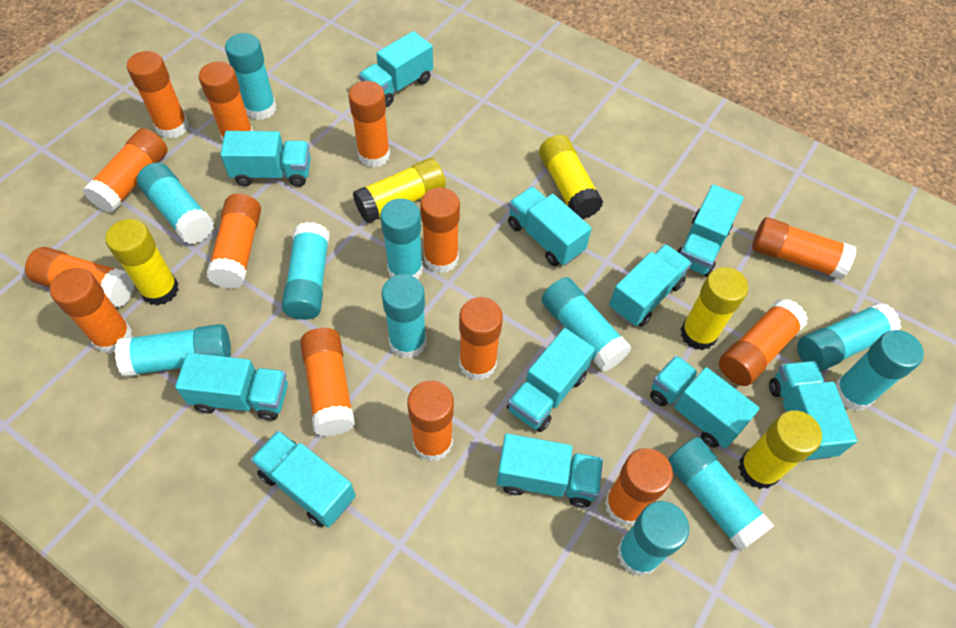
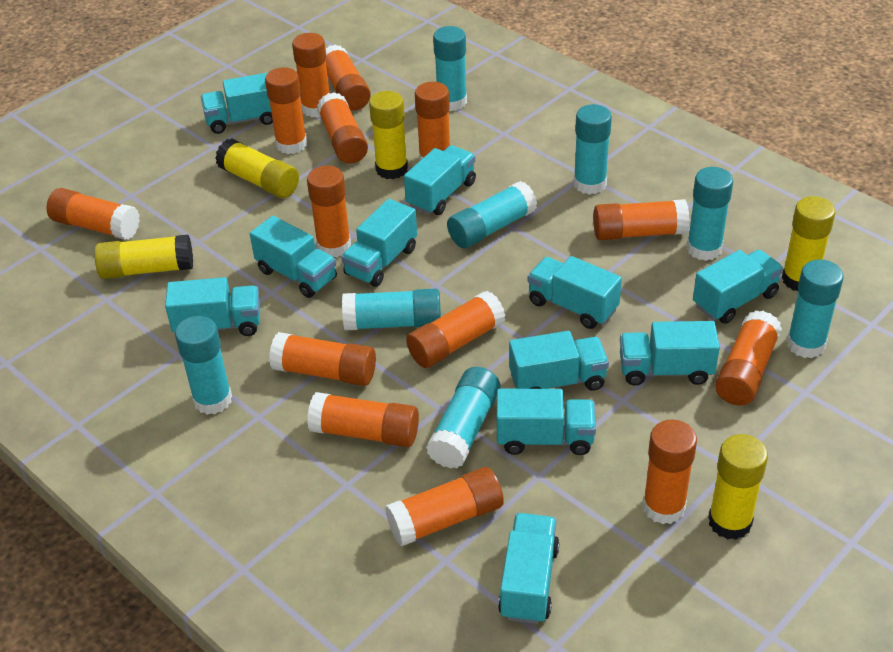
turquoise glue stick: 11 -> 8

